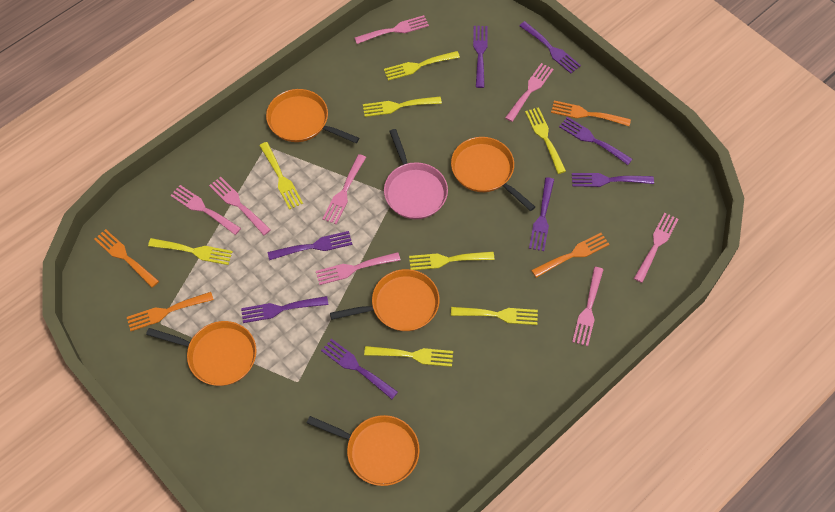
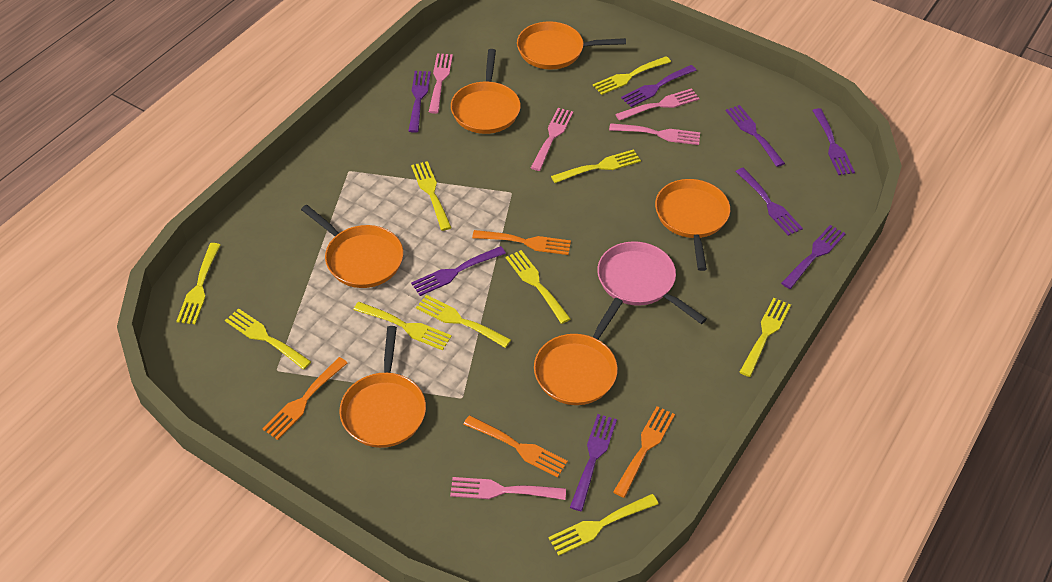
orange pan: 5 -> 6
pink fork: 8 -> 5
yellow fork: 8 -> 10

